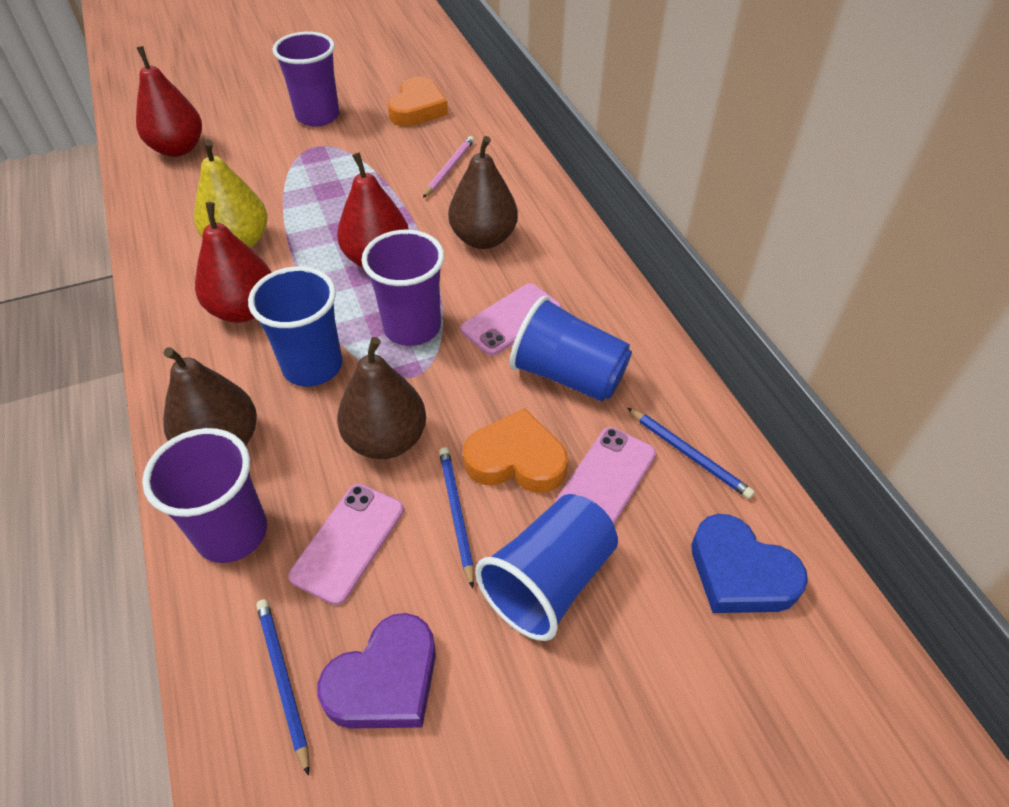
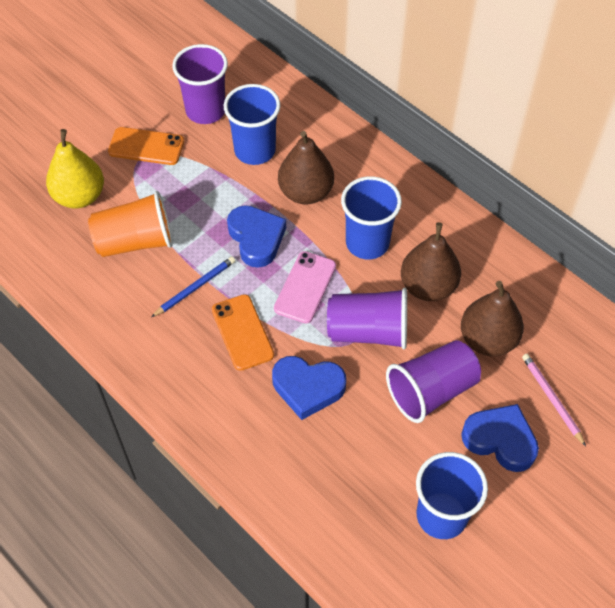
blue heart: 1 -> 3
blue pencil: 3 -> 1
orange cup: 0 -> 1
orange heart: 2 -> 0
orange phone: 0 -> 2
pink phone: 3 -> 1
purple heart: 1 -> 0
red pear: 3 -> 0

